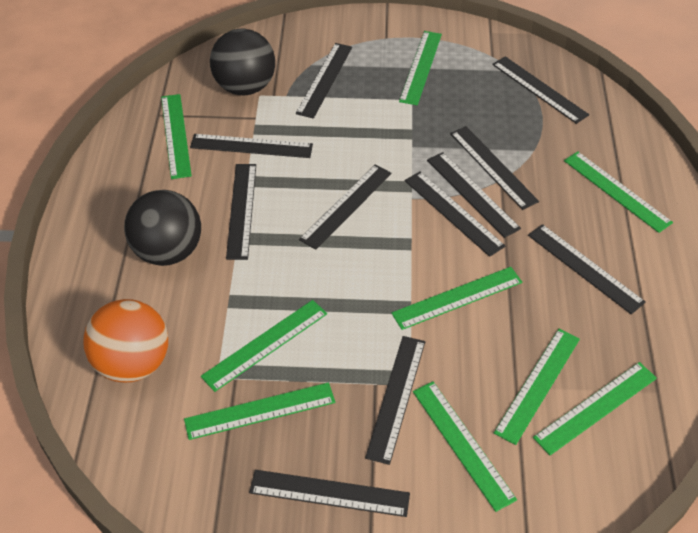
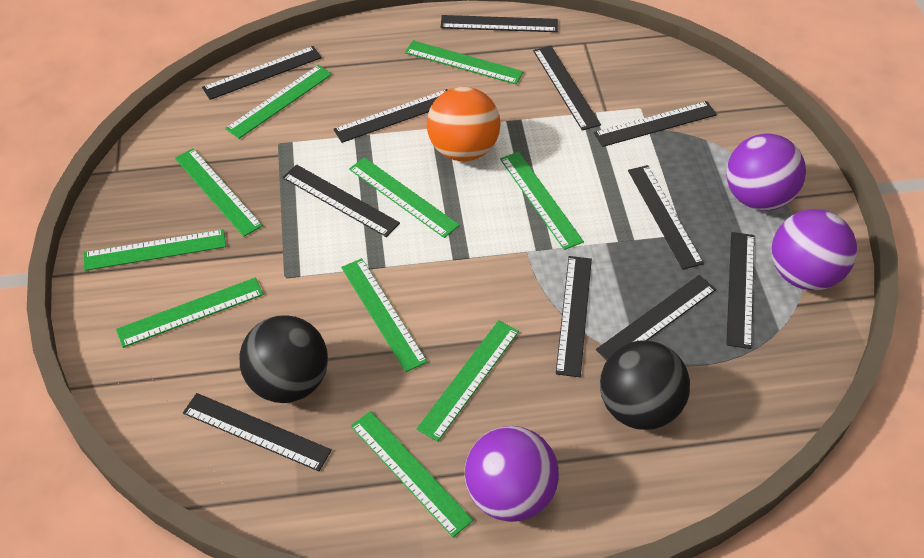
green ruler: 9 -> 10
purple ball: 0 -> 3

